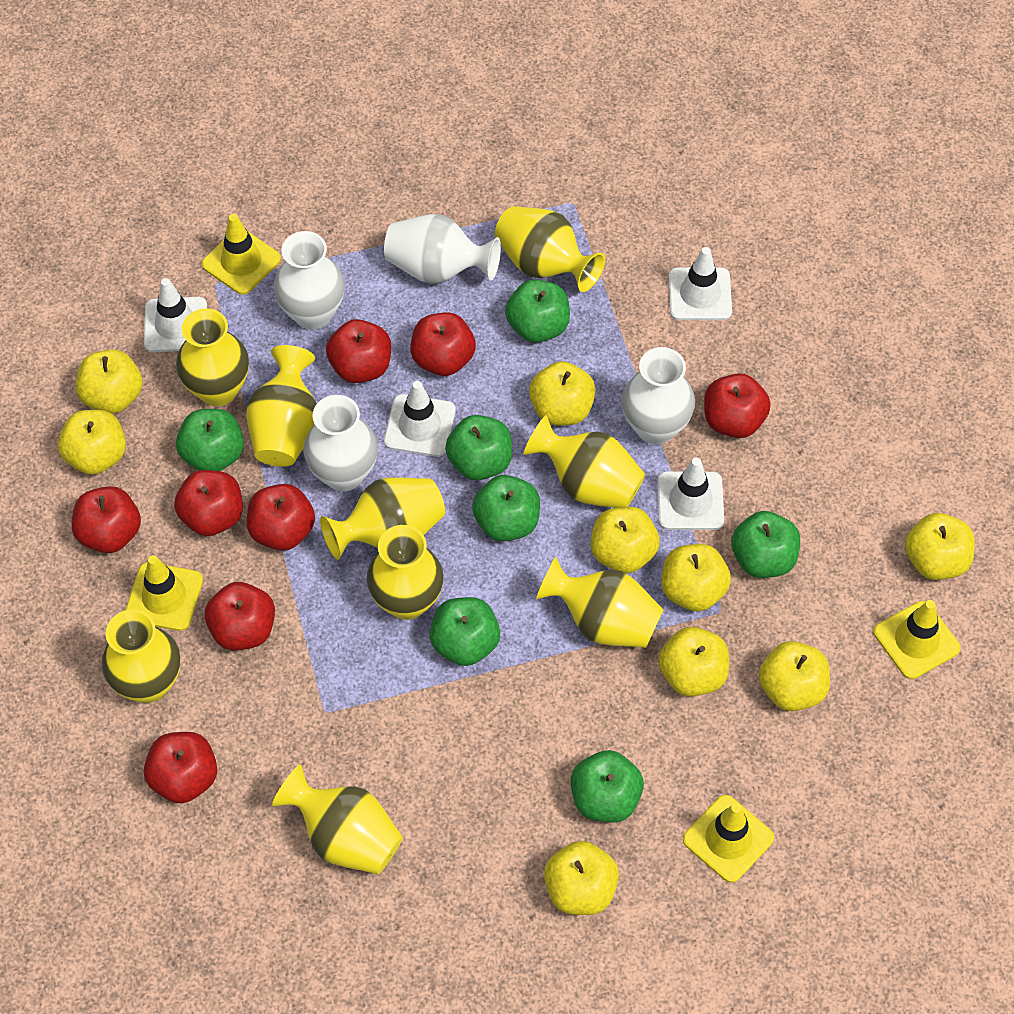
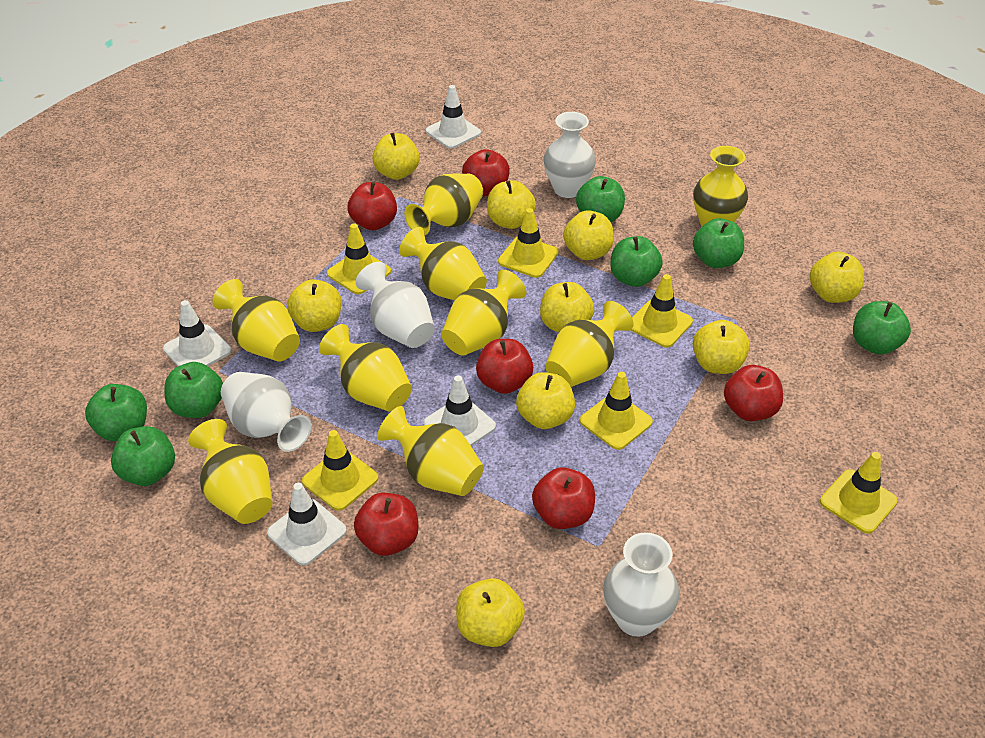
red apple: 8 -> 6
yellow traffic cone: 4 -> 6

